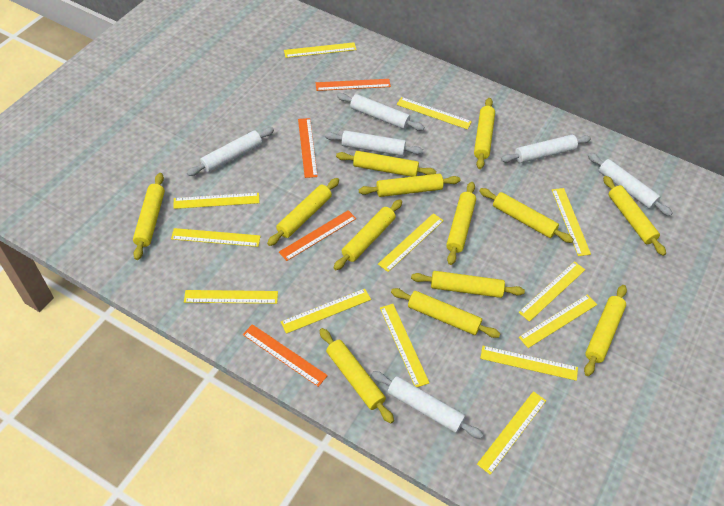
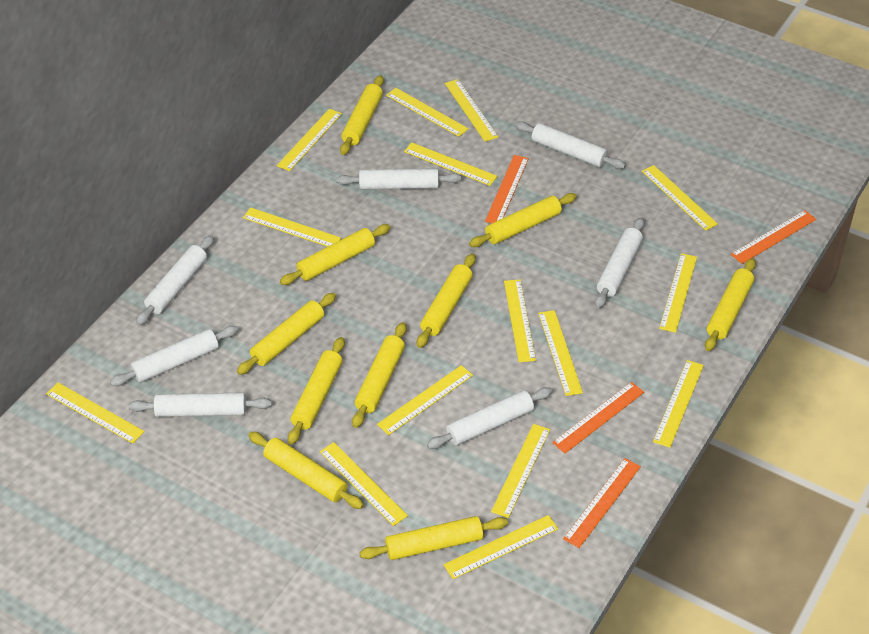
white rolling pin: 6 -> 7
yellow rolling pin: 13 -> 10
yellow ruler: 13 -> 15

